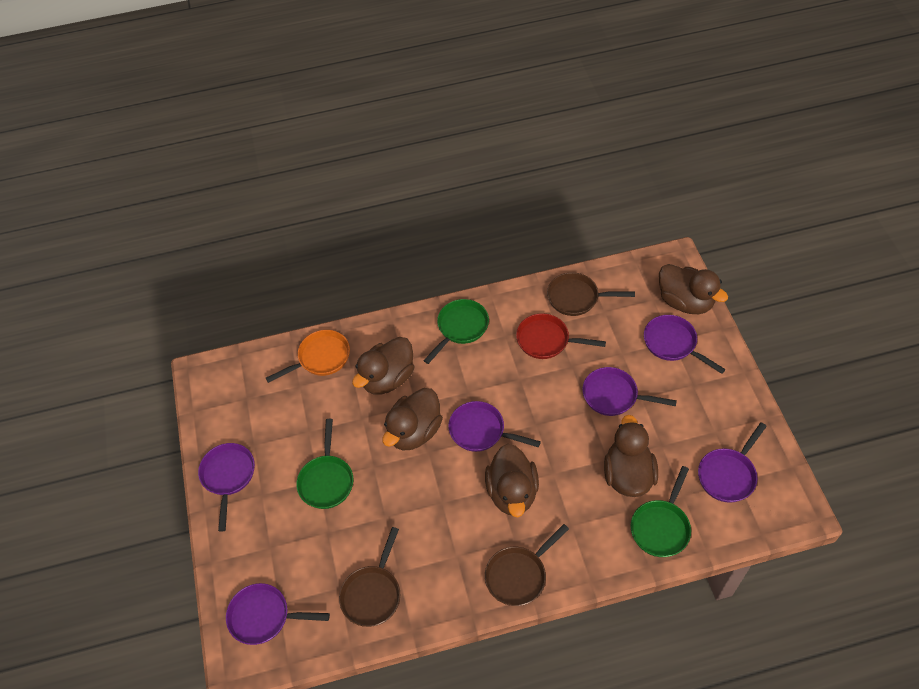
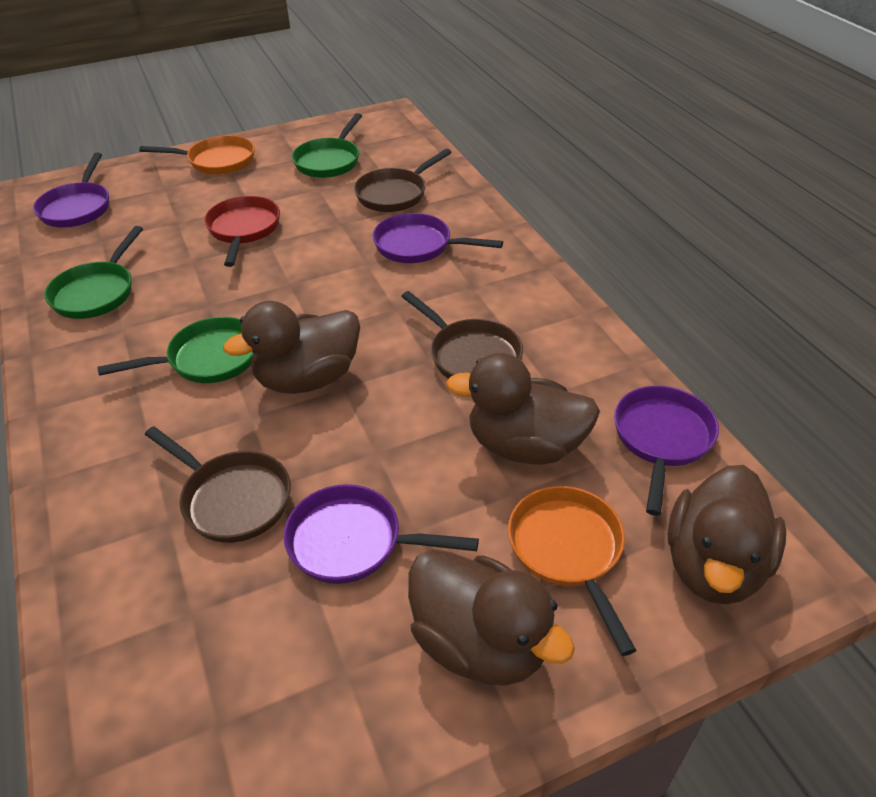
brown duck: 5 -> 4
orange pan: 1 -> 2
purple pan: 6 -> 4

